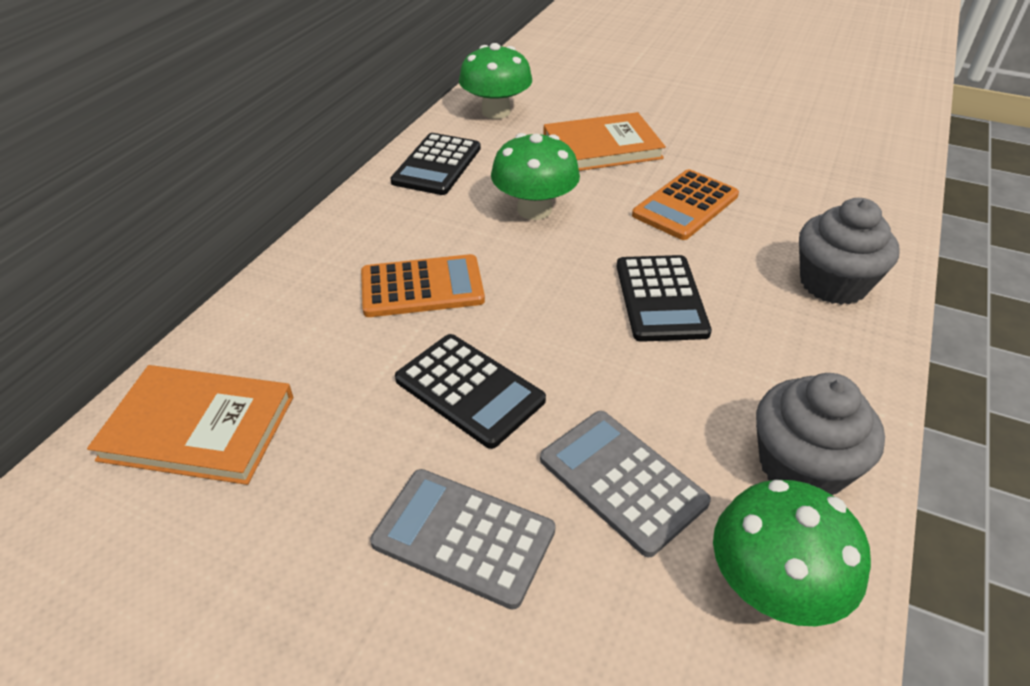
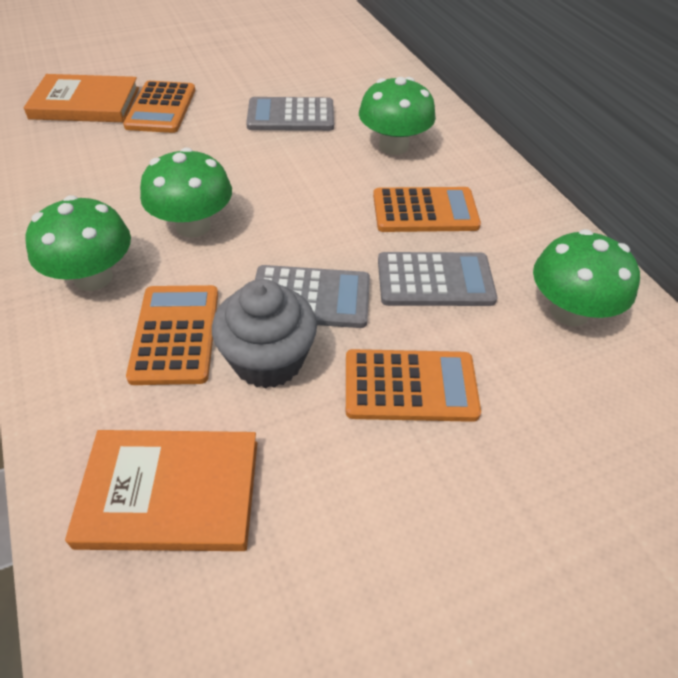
black calculator: 3 -> 0
green mushroom: 3 -> 4
grey calculator: 2 -> 3
grey cupcake: 2 -> 1
orange calculator: 2 -> 4

